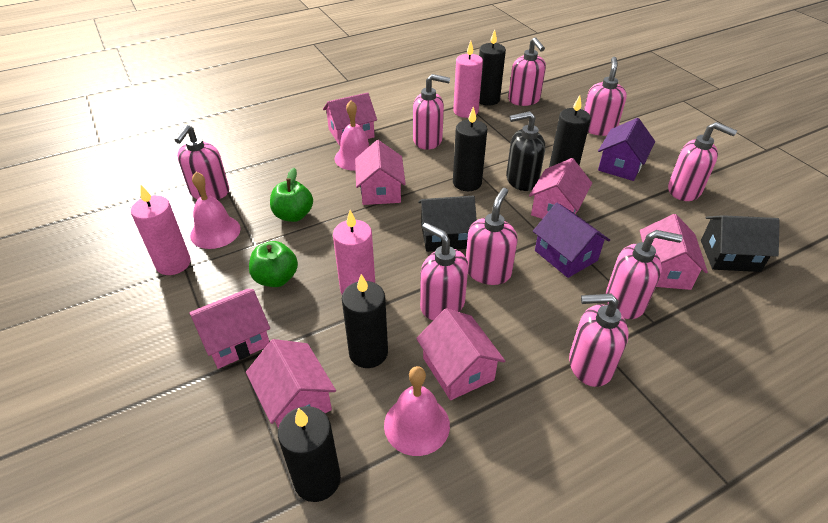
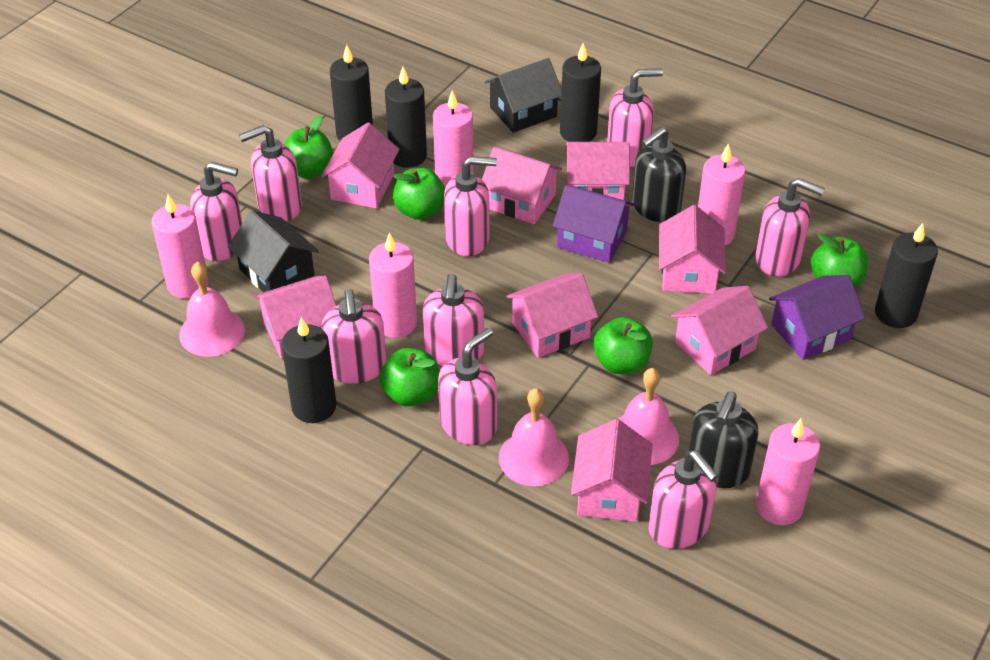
black soap dispenser: 1 -> 2
green apple: 2 -> 5
pink candle: 3 -> 5
pink house: 7 -> 8

